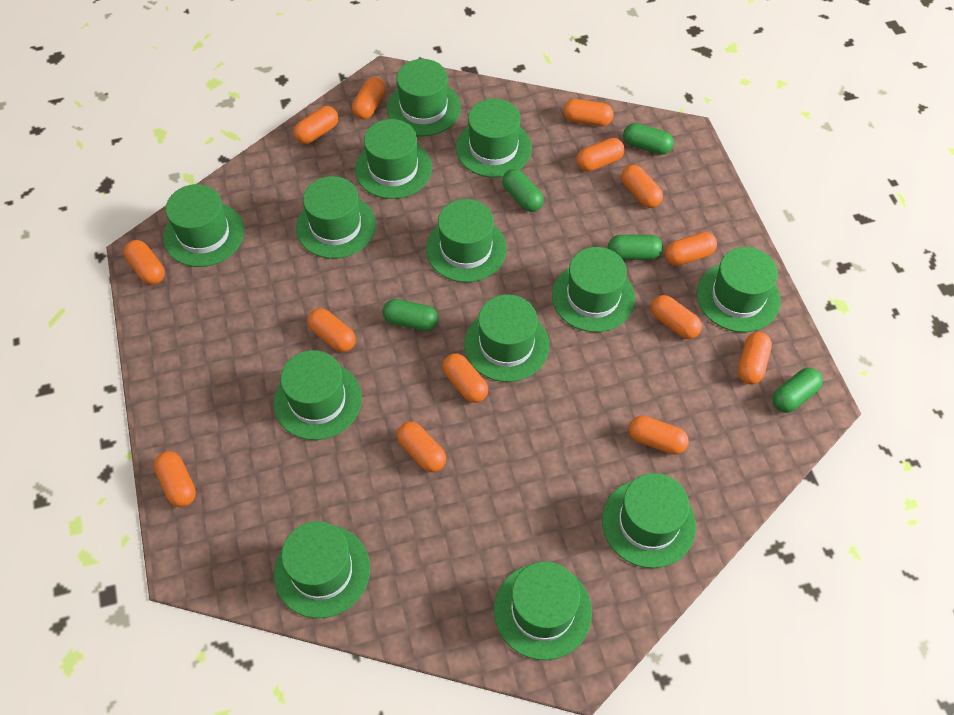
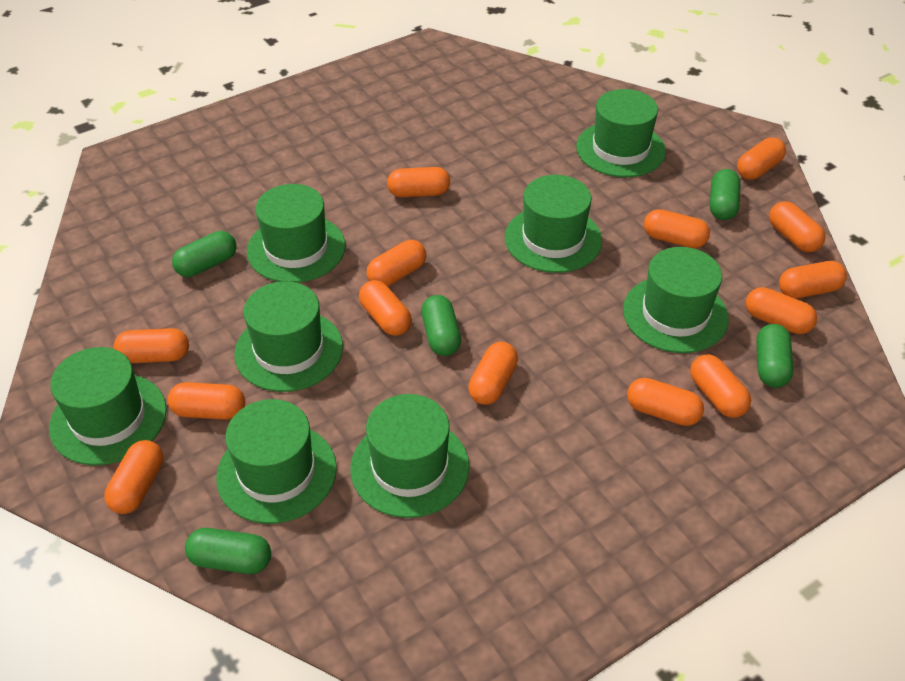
green hat: 13 -> 8

